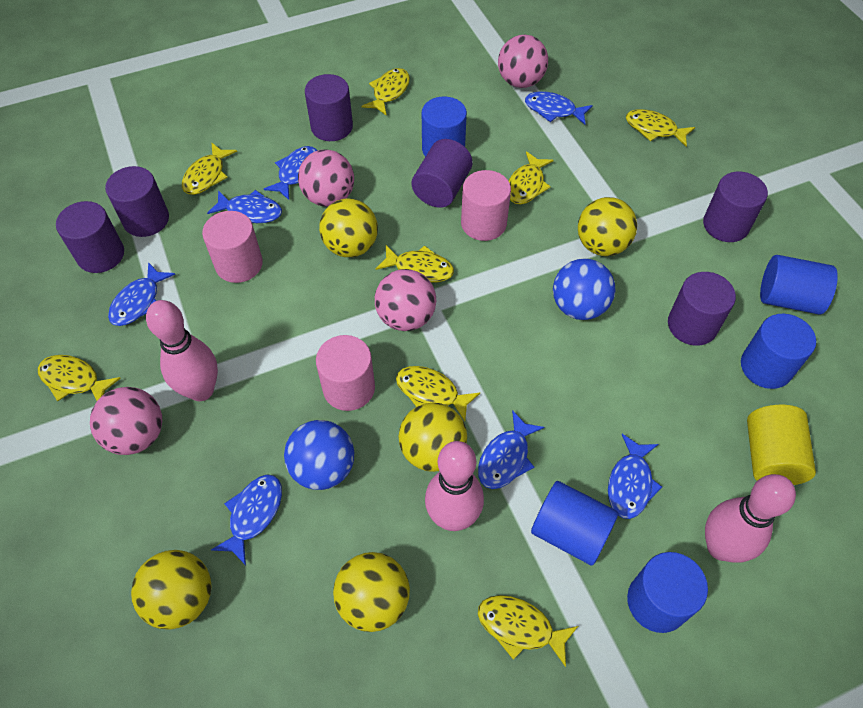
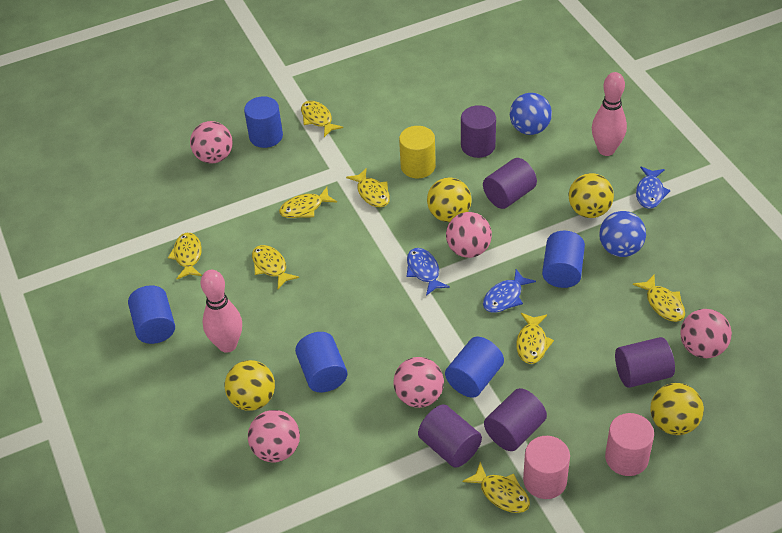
blue fish: 7 -> 3
pink ball: 4 -> 5
pink bowling pin: 3 -> 2
pink cylinder: 3 -> 2
purple cylinder: 6 -> 5
yellow ball: 5 -> 4

